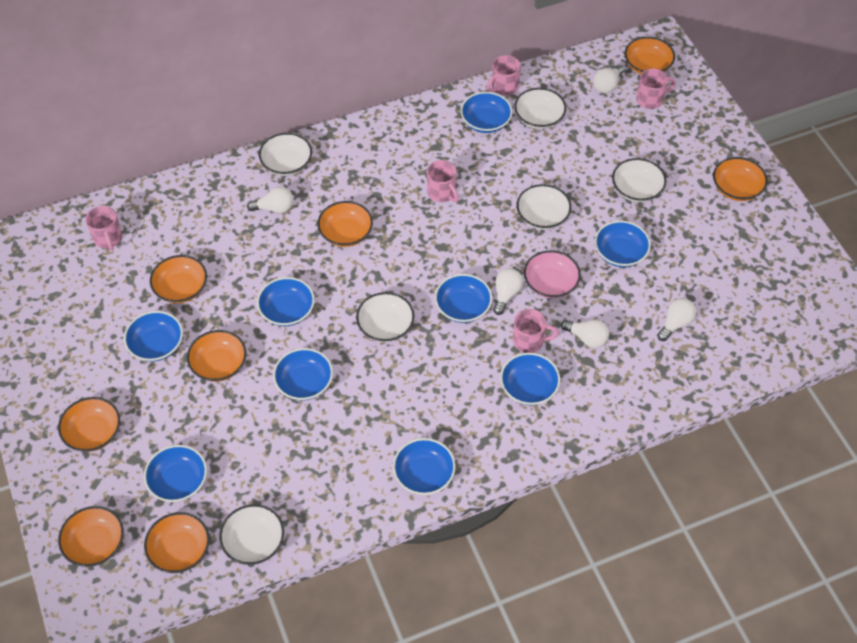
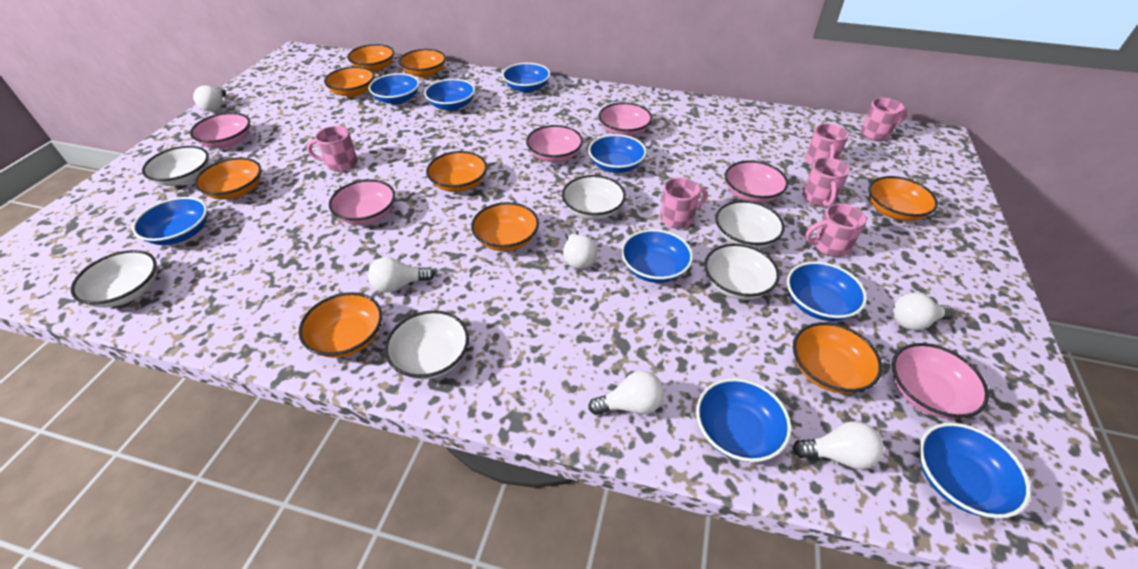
orange bowl: 8 -> 9
pink bowl: 1 -> 6
pink mug: 5 -> 6
white light bulb: 5 -> 6

